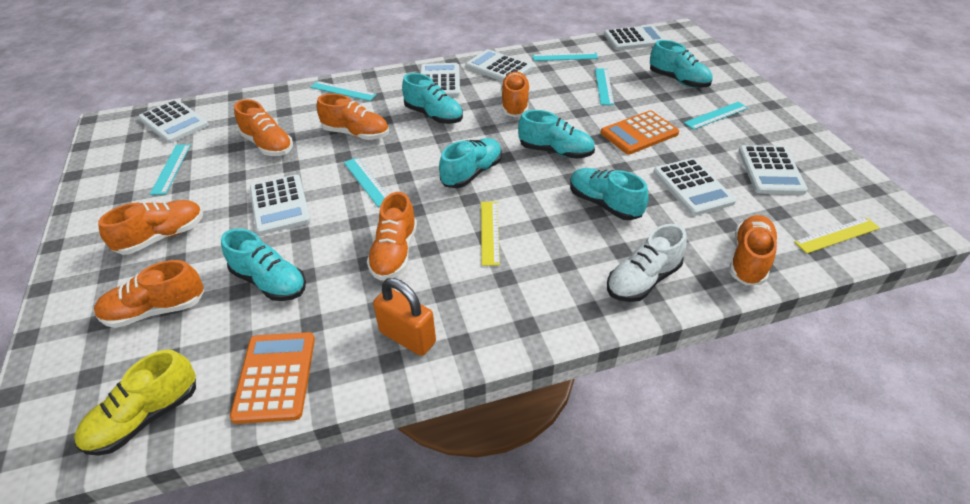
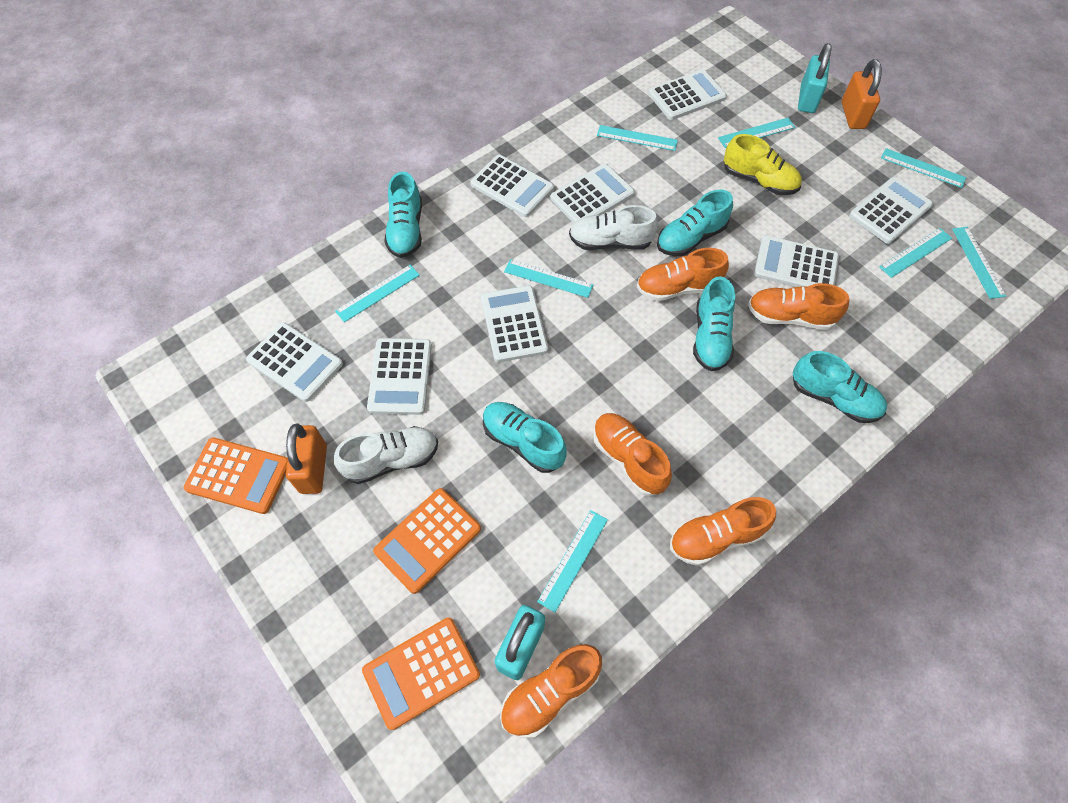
orange calculator: 2 -> 3
orange padlock: 1 -> 2
orange shoe: 7 -> 5
turquoise padlock: 0 -> 2
turquoise ruler: 6 -> 8
turquoise shoe: 6 -> 5
white calculator: 7 -> 8
white shoe: 1 -> 2
yellow ruler: 2 -> 0

